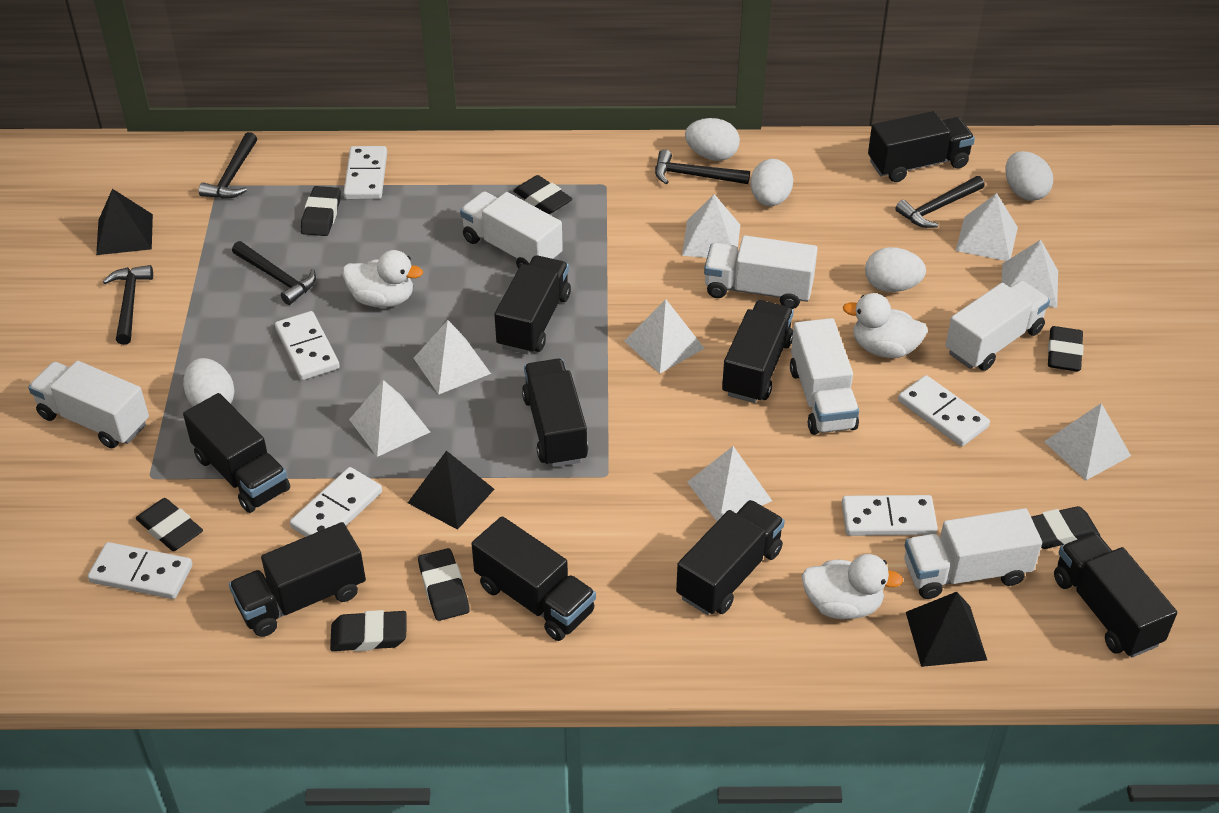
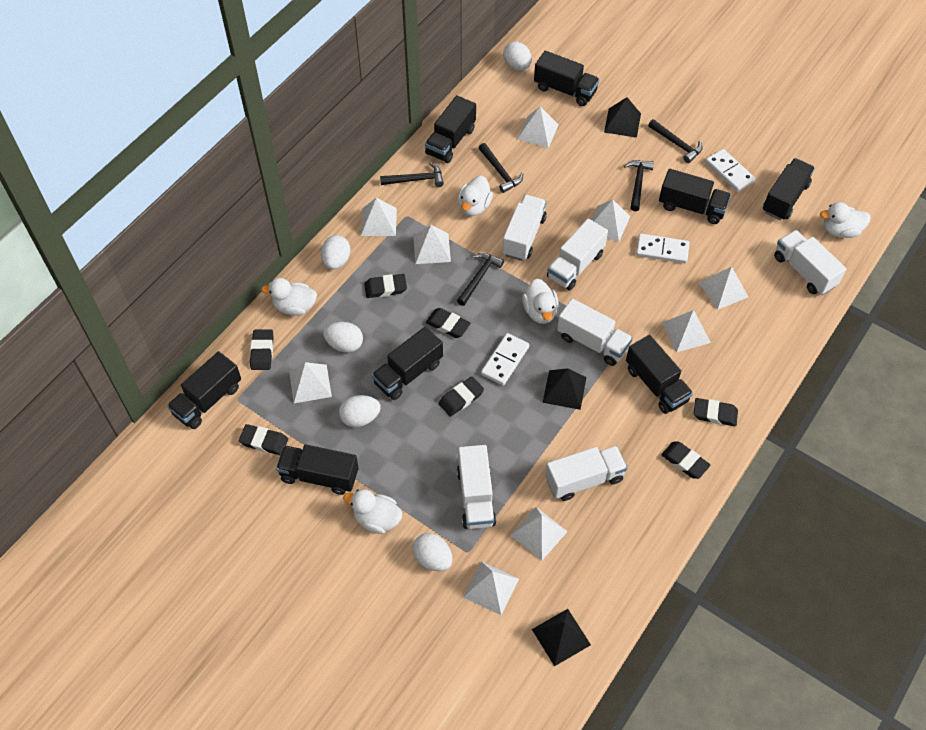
black truck: 9 -> 8
white domino: 6 -> 3
white duck: 3 -> 5
white pyramid: 8 -> 9

